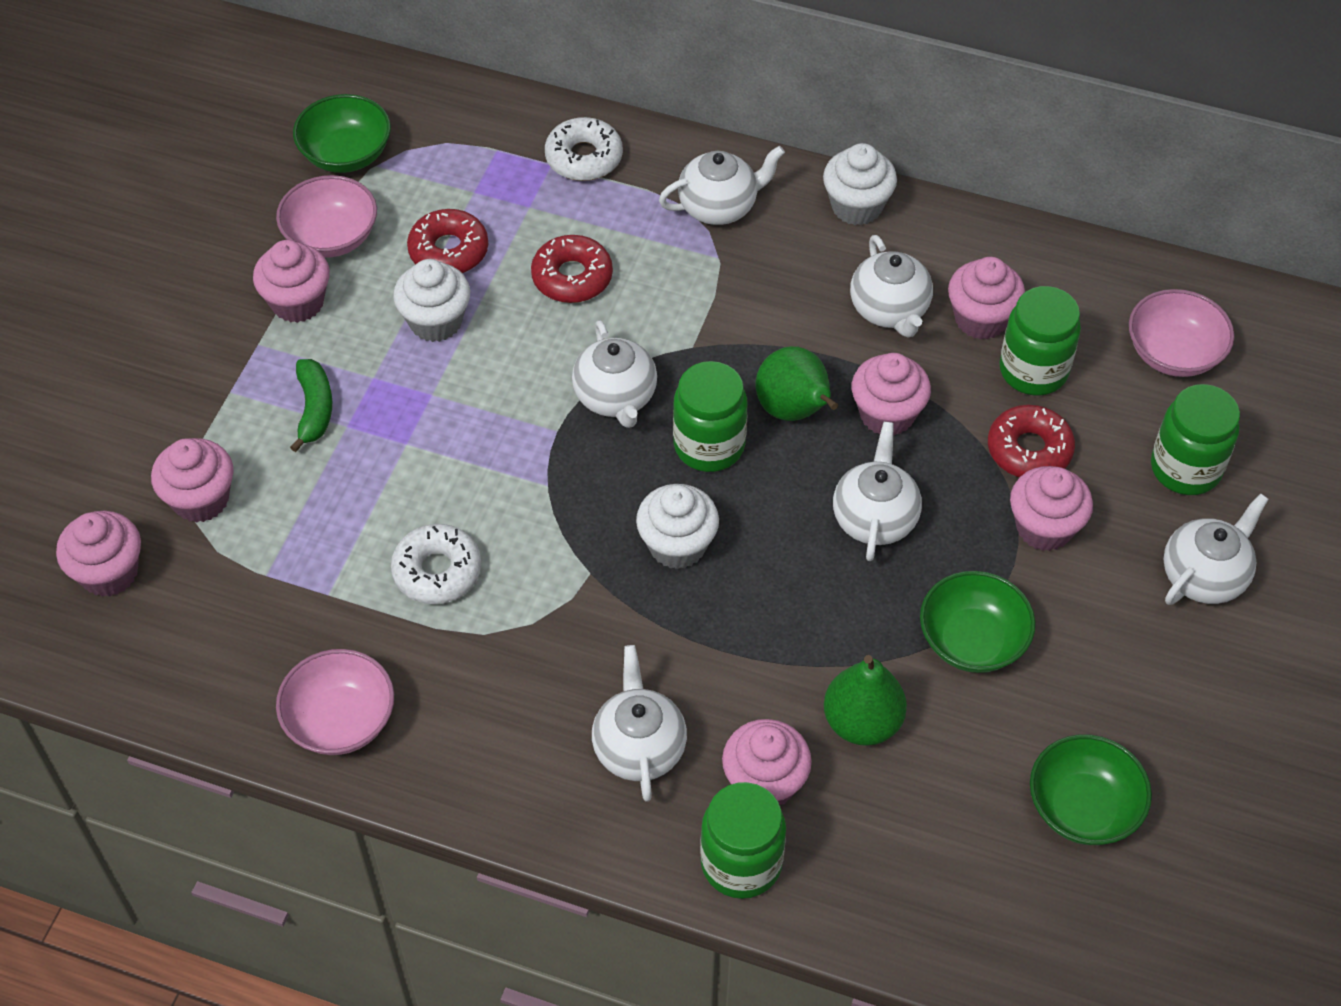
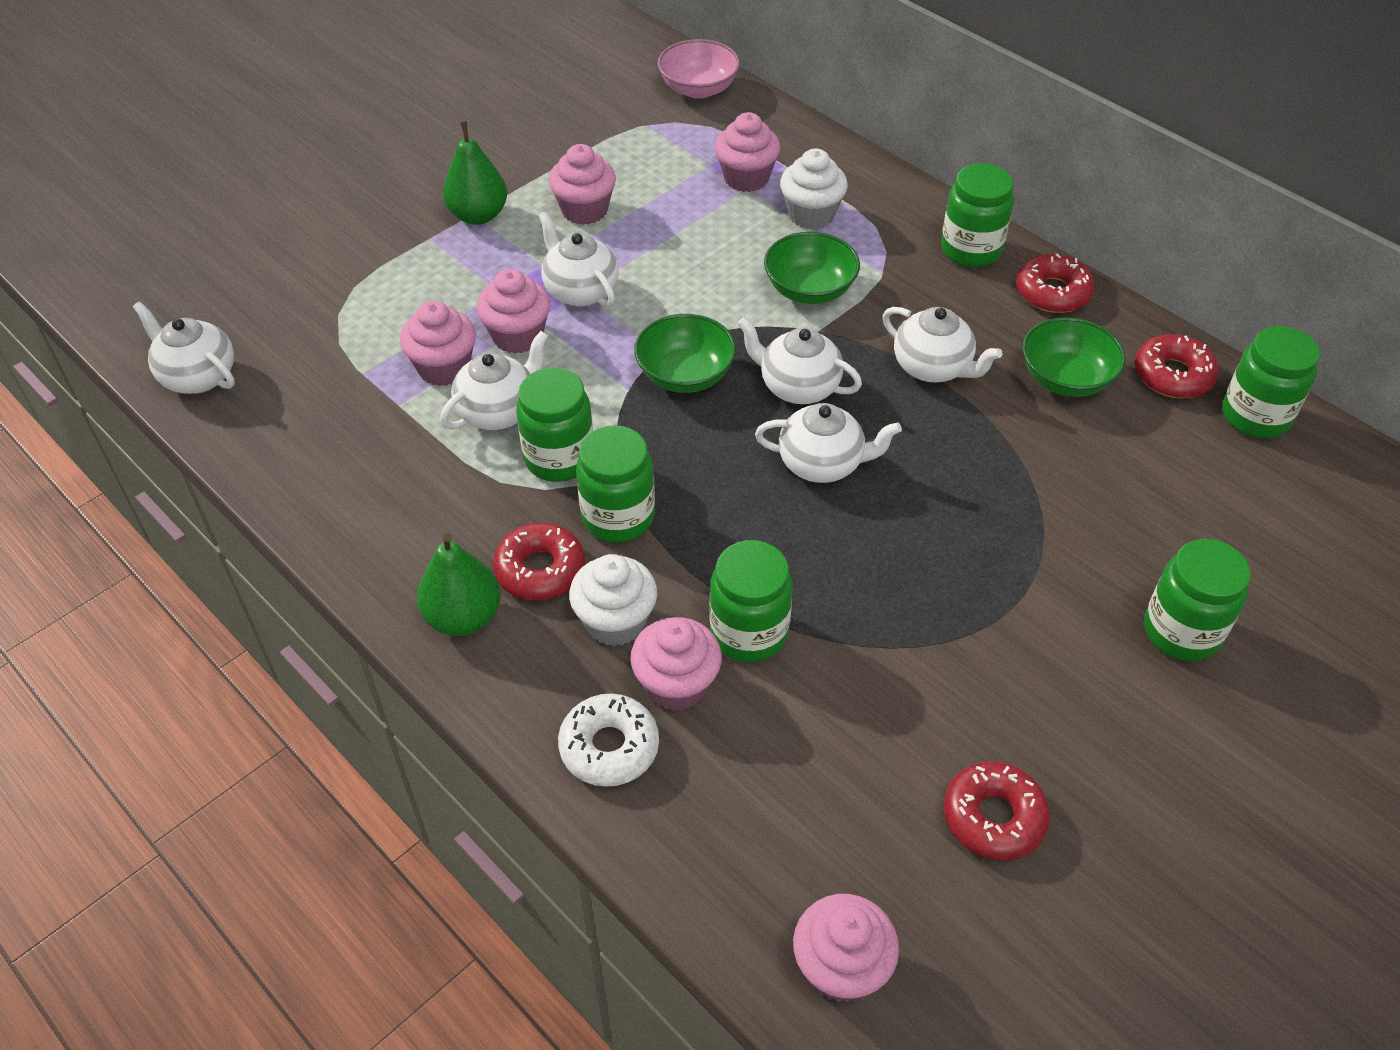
green banana: 1 -> 0
green jar: 4 -> 6
pink bowl: 3 -> 1
pink cupcake: 7 -> 6
red donut: 3 -> 4
white cupcake: 3 -> 2
white donut: 2 -> 1

